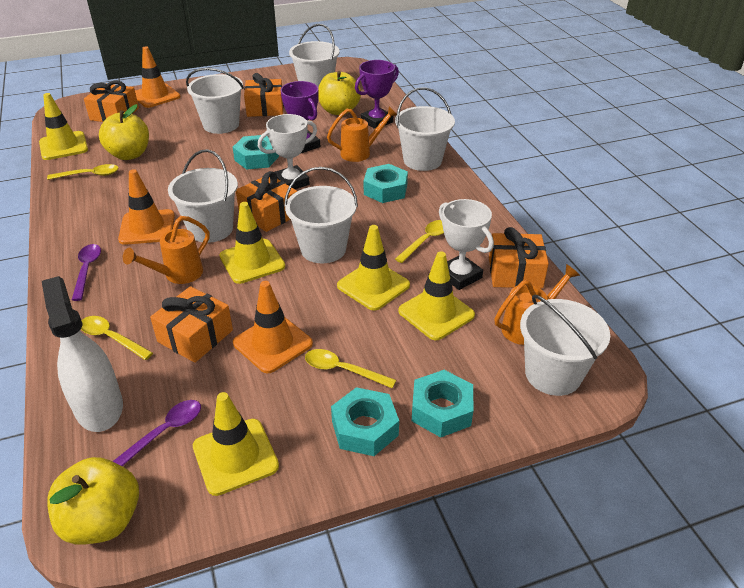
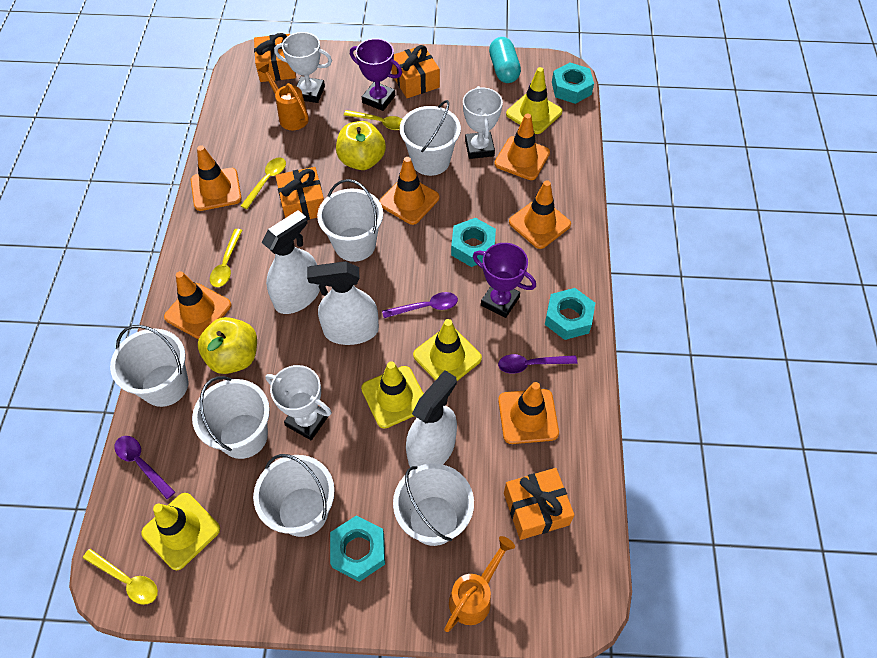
orange gift: 5 -> 4
orange traffic cone: 3 -> 6
orange watering can: 3 -> 2
purple spoon: 2 -> 3
turquoise capsule: 0 -> 1
white spray bottle: 1 -> 3
white trophy: 2 -> 3
yellow apple: 3 -> 2
yellow traffic cone: 5 -> 4

